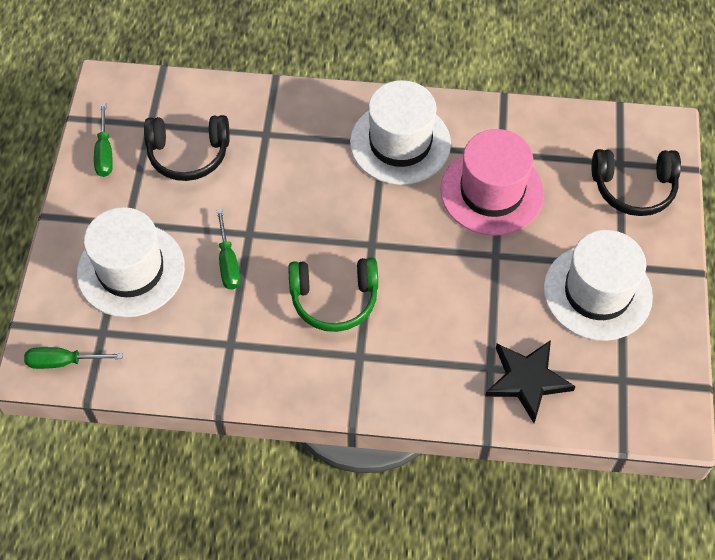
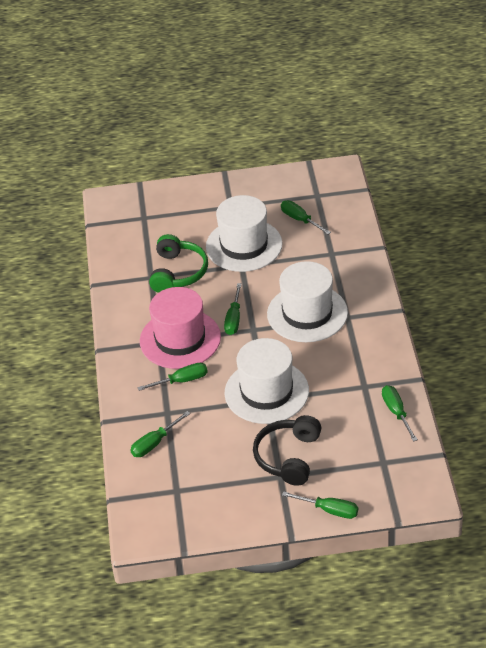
black headphones: 2 -> 1
black star: 1 -> 0
green screwdriver: 3 -> 6

